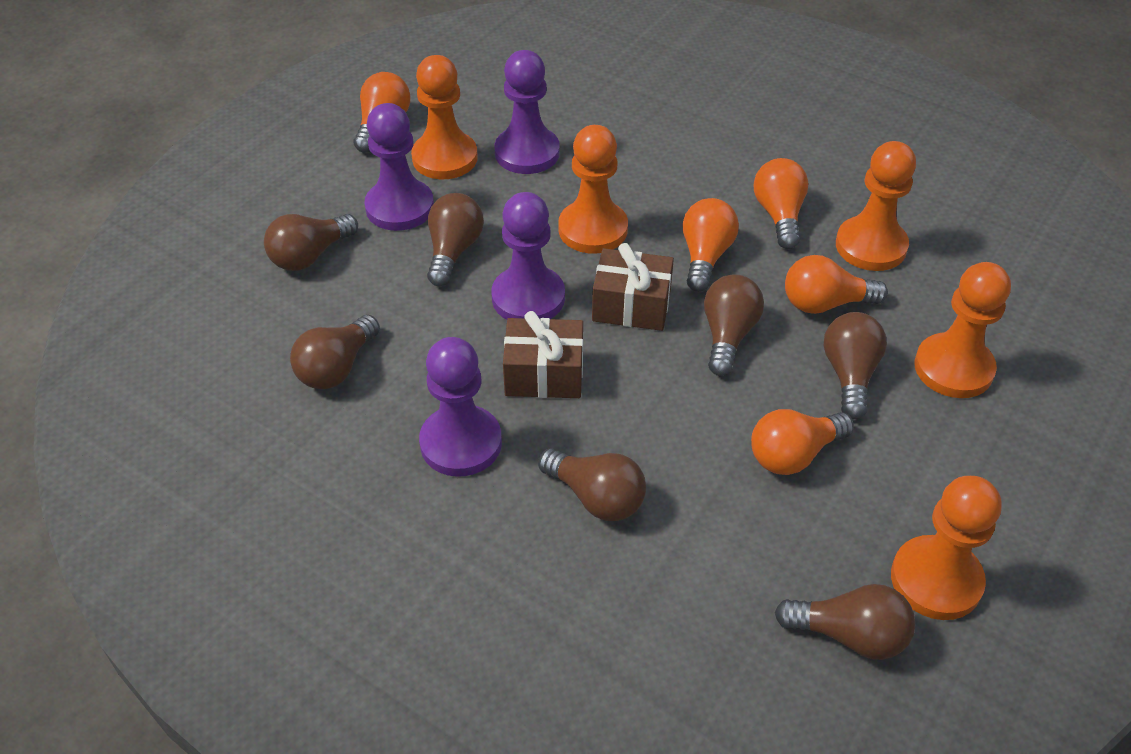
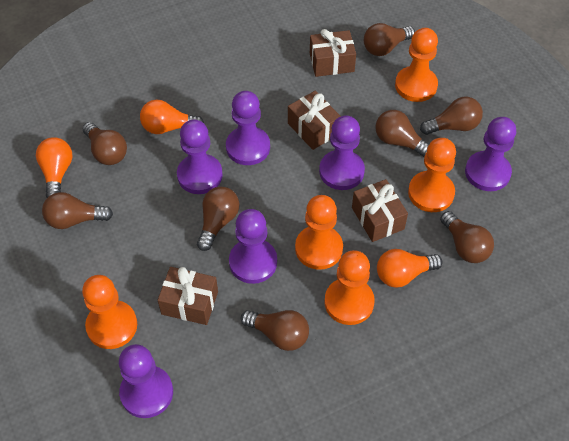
brown gift: 2 -> 4
brown light bulb: 7 -> 8
orange light bulb: 5 -> 3
purple pawn: 4 -> 6

